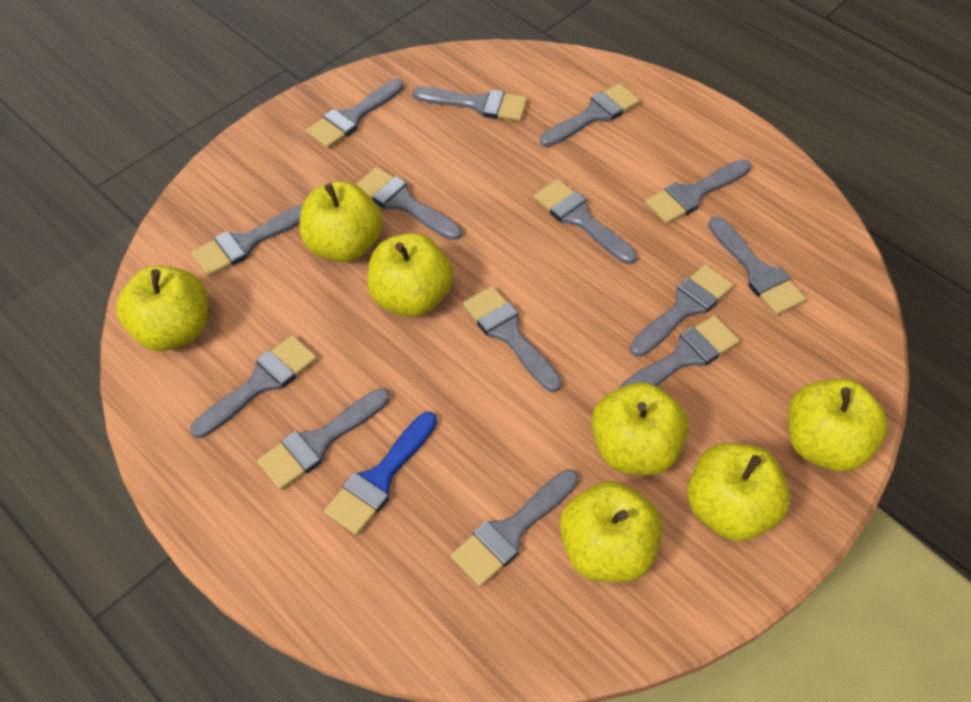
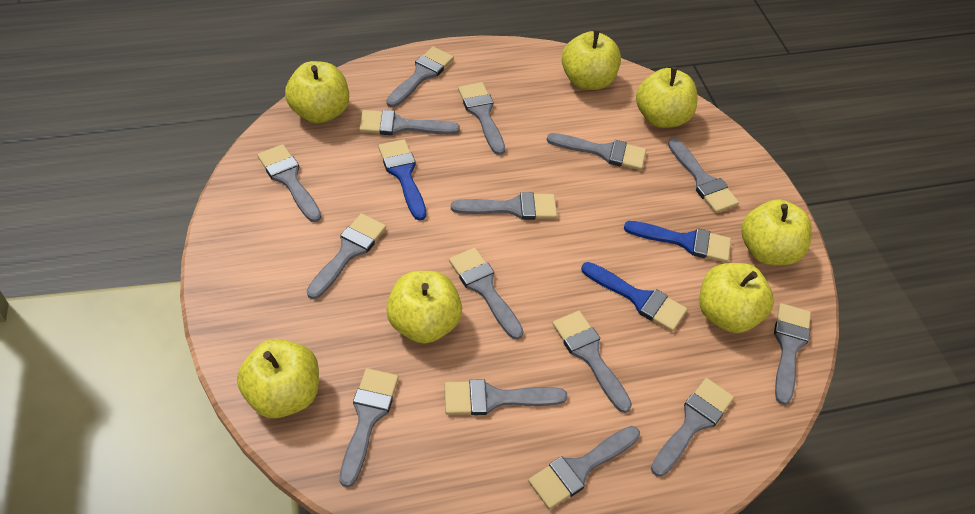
blue brush: 1 -> 3
grey brush: 14 -> 15

